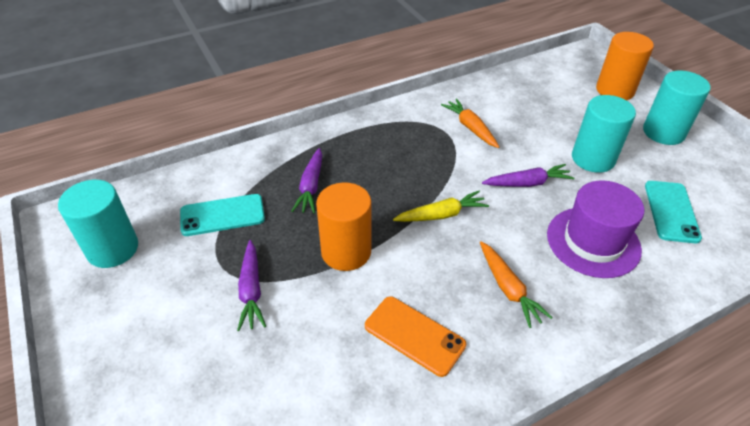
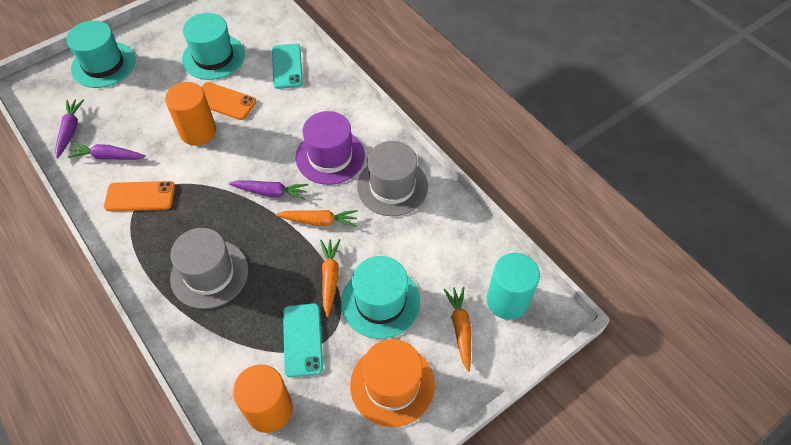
grey hat: 0 -> 2
orange carrot: 2 -> 3
orange hat: 0 -> 1
orange phone: 1 -> 2
turquoise cylinder: 3 -> 1
turquoise hat: 0 -> 3
yellow carrot: 1 -> 0

